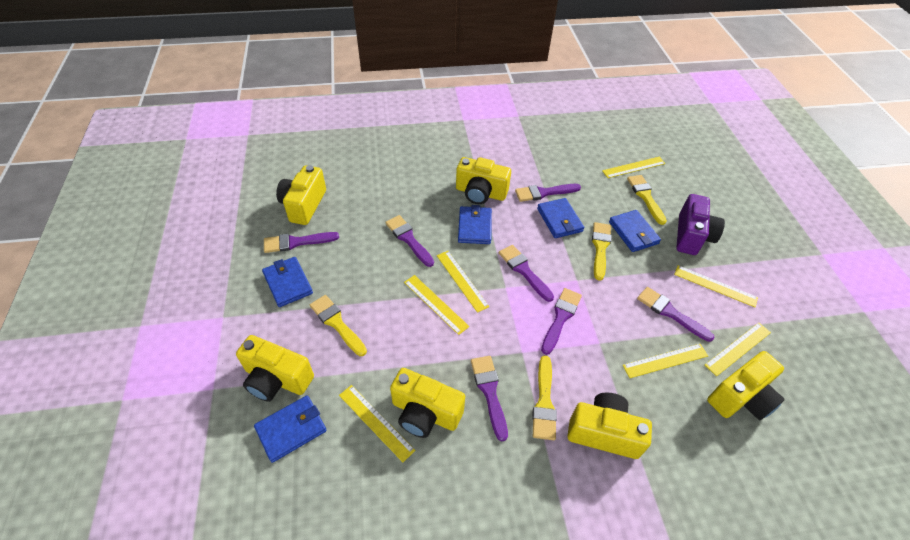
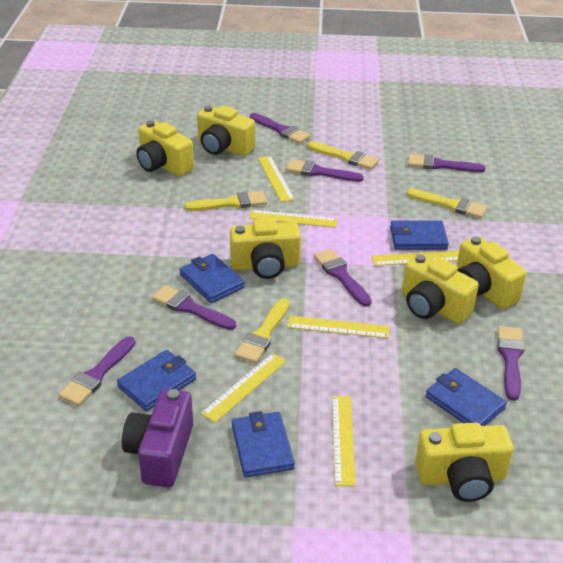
yellow ruler: 7 -> 6

